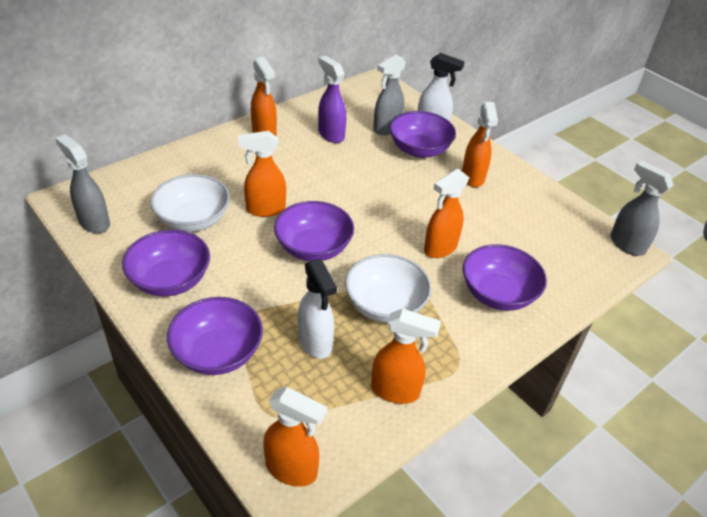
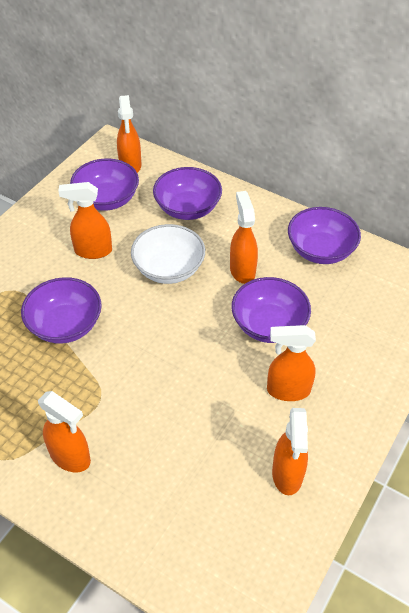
grey spray bottle: 3 -> 0
purple spray bottle: 1 -> 0
white bowl: 2 -> 1
white spray bottle: 2 -> 0

